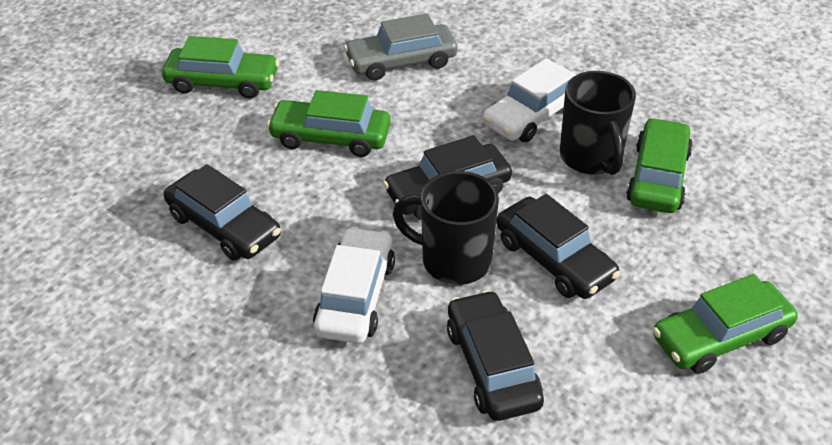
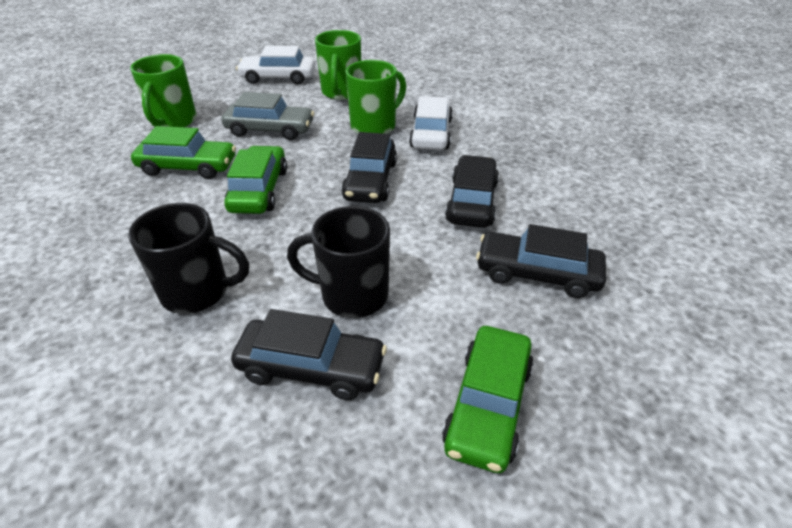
green car: 4 -> 3
green mug: 0 -> 3

